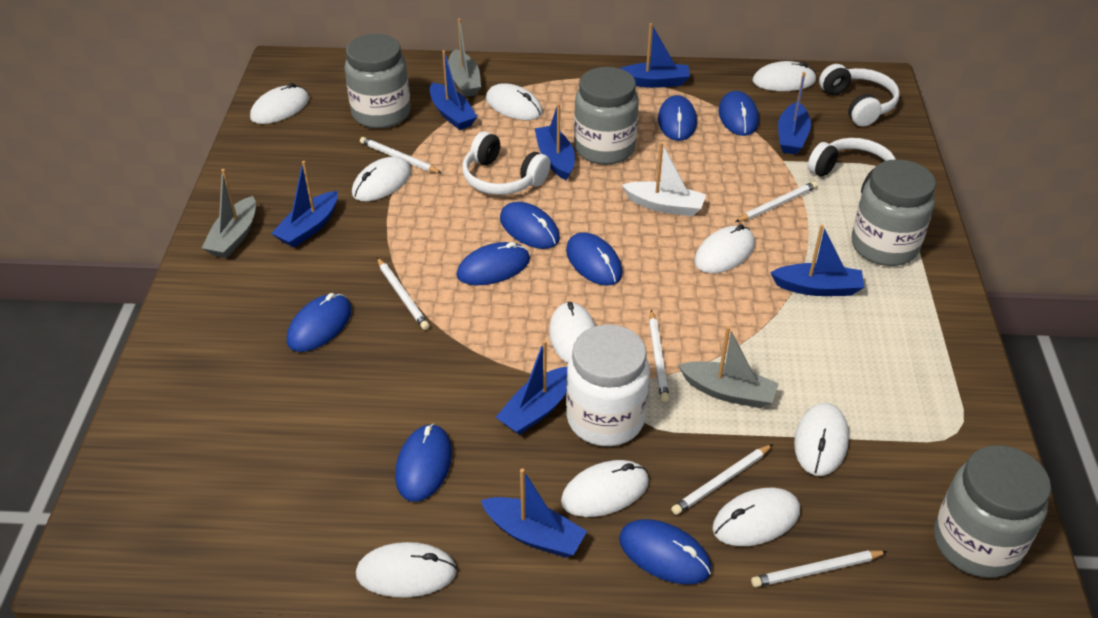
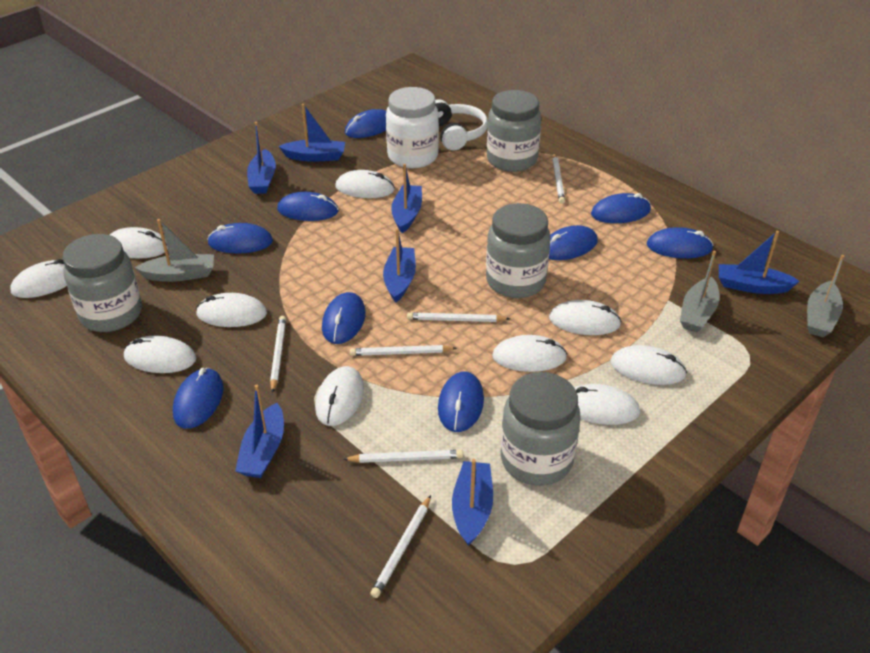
blue boat: 8 -> 7
blue mouse: 8 -> 9
white boat: 1 -> 0
white headphones: 3 -> 1

